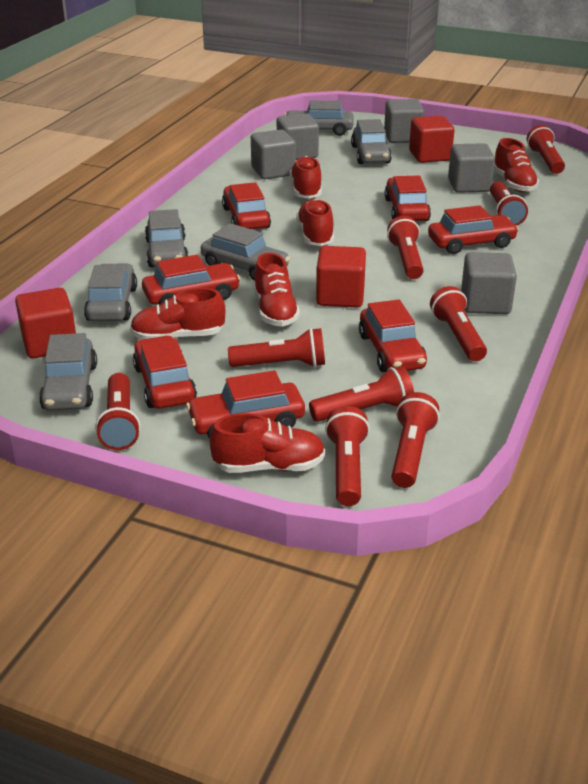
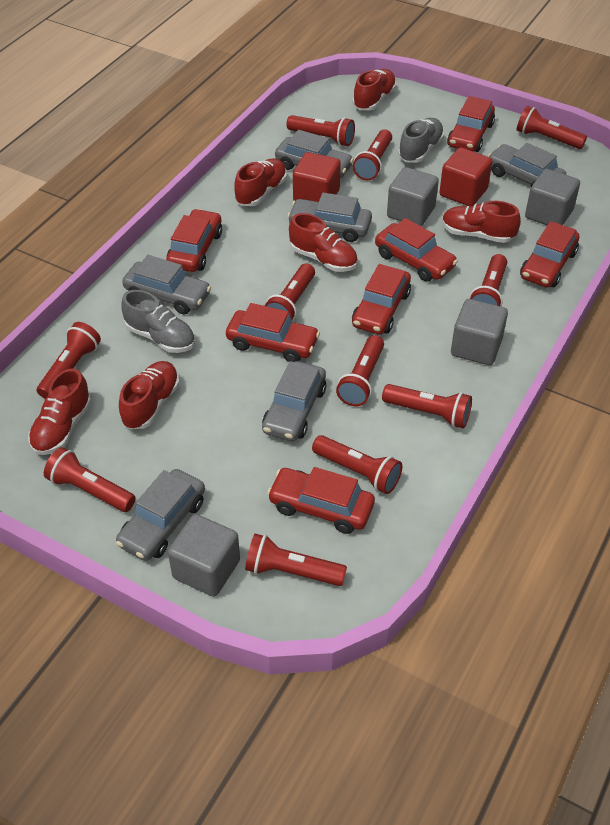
grey cube: 5 -> 4
grey shoe: 0 -> 2
red cube: 3 -> 2
red flashlight: 9 -> 11

